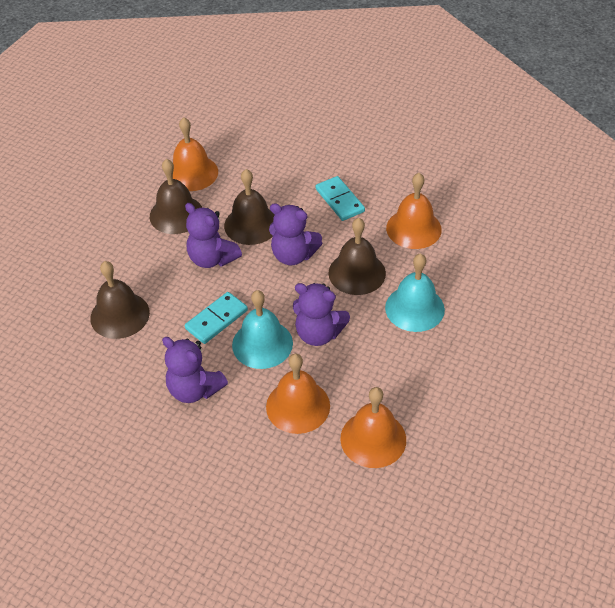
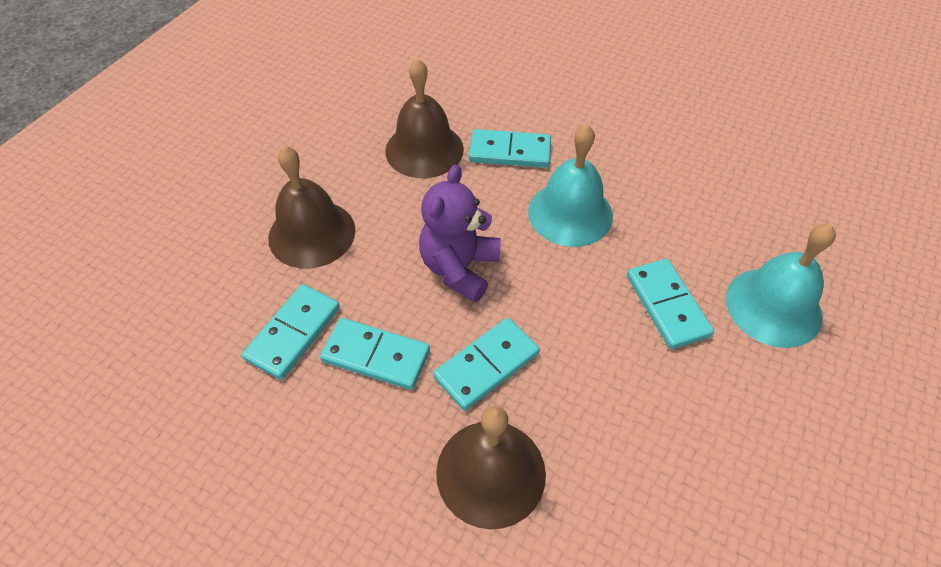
brown bell: 4 -> 3
orange bell: 4 -> 0
purple teddy bear: 4 -> 1
turquoise domino: 2 -> 5

